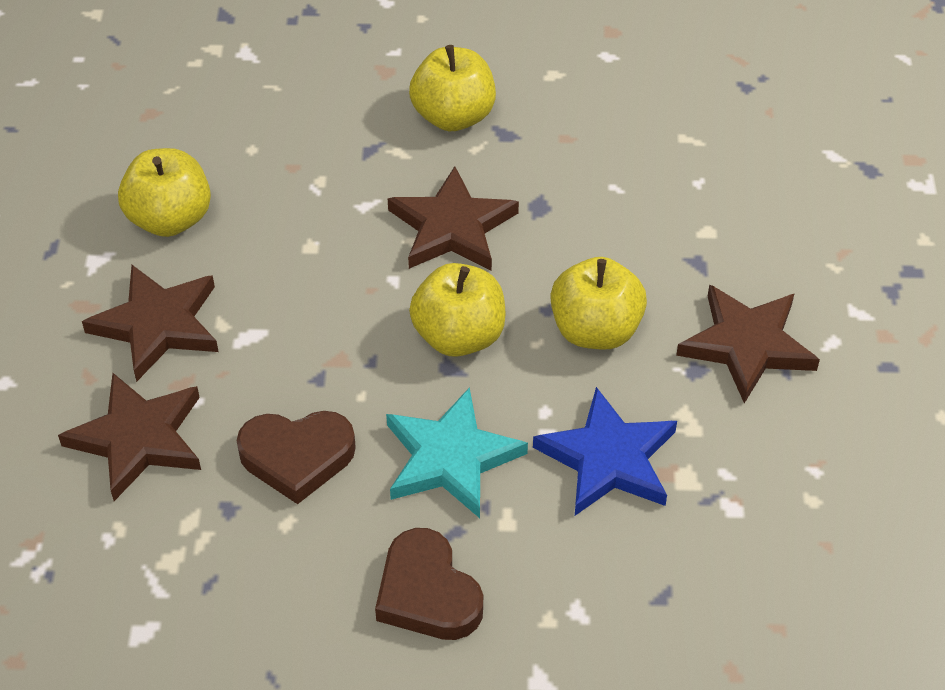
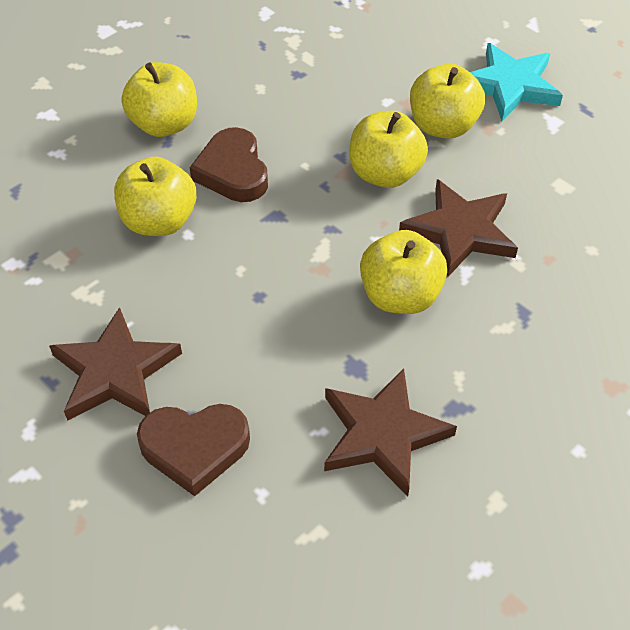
blue star: 1 -> 0
brown star: 4 -> 3
yellow apple: 4 -> 5

